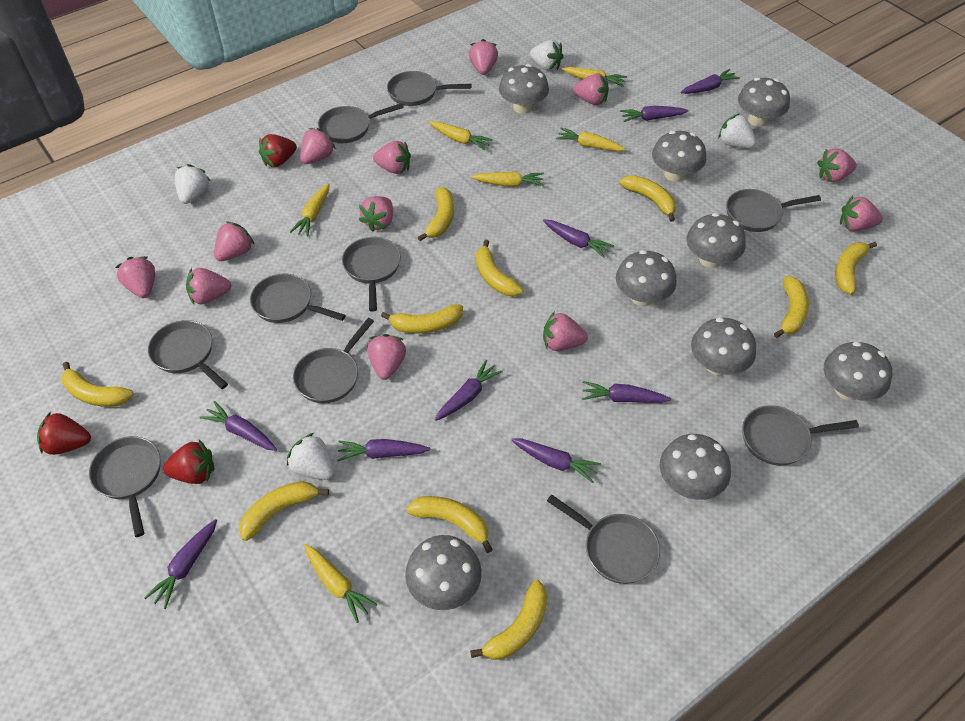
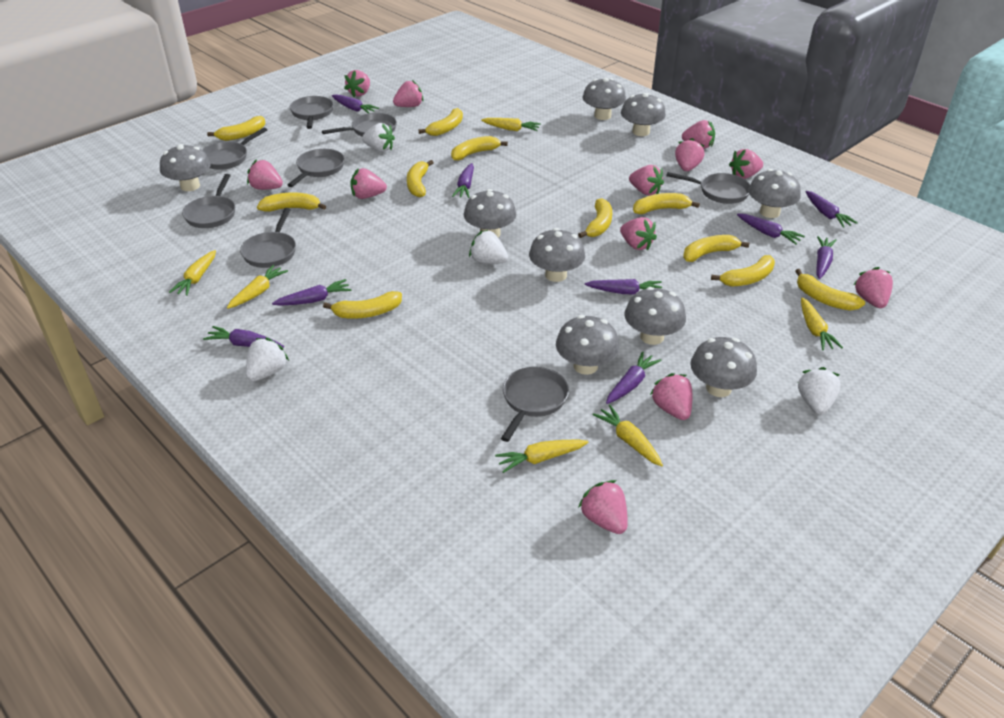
grey pan: 10 -> 8
red strawberry: 3 -> 0
yellow banana: 10 -> 11

